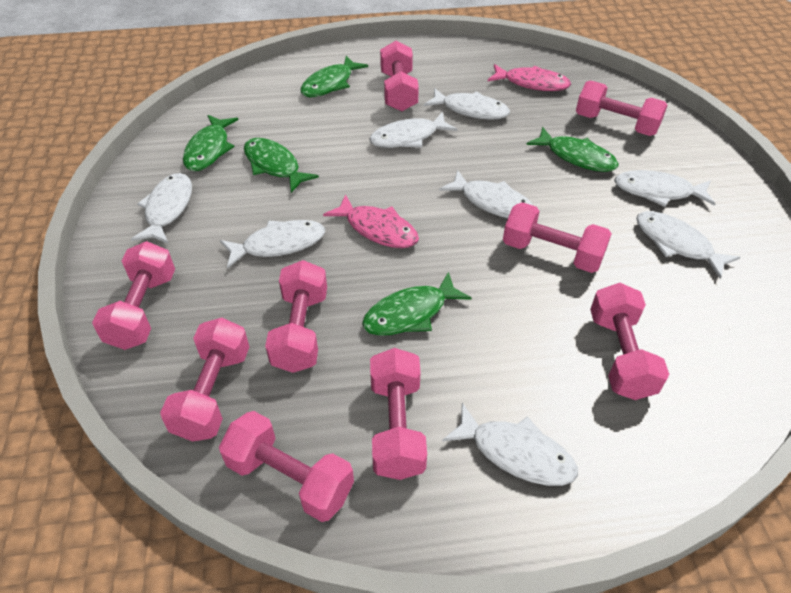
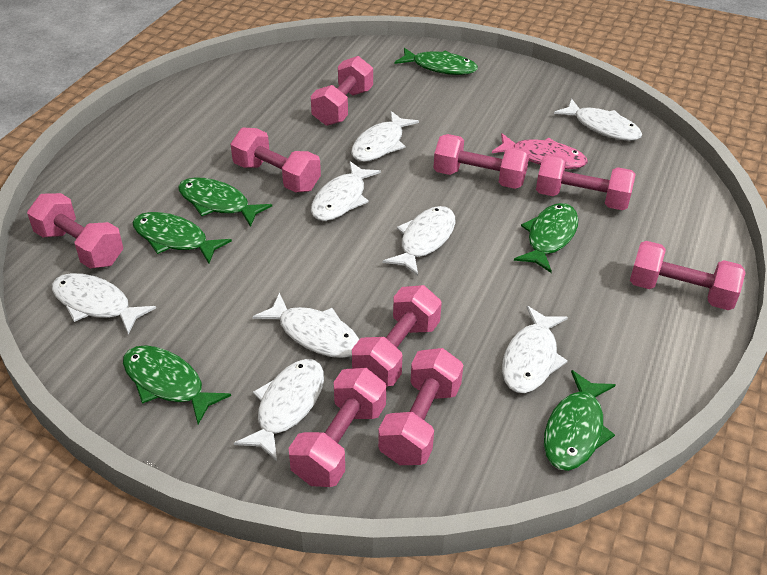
green fish: 5 -> 6
pink fish: 2 -> 1

